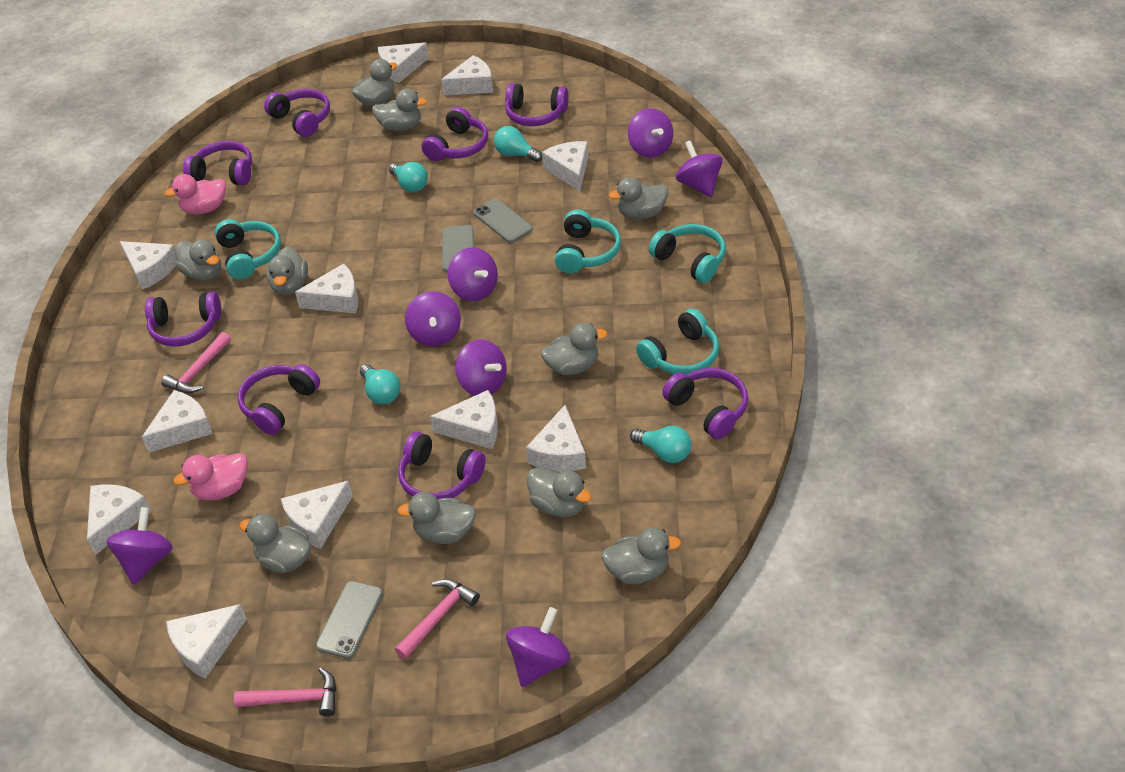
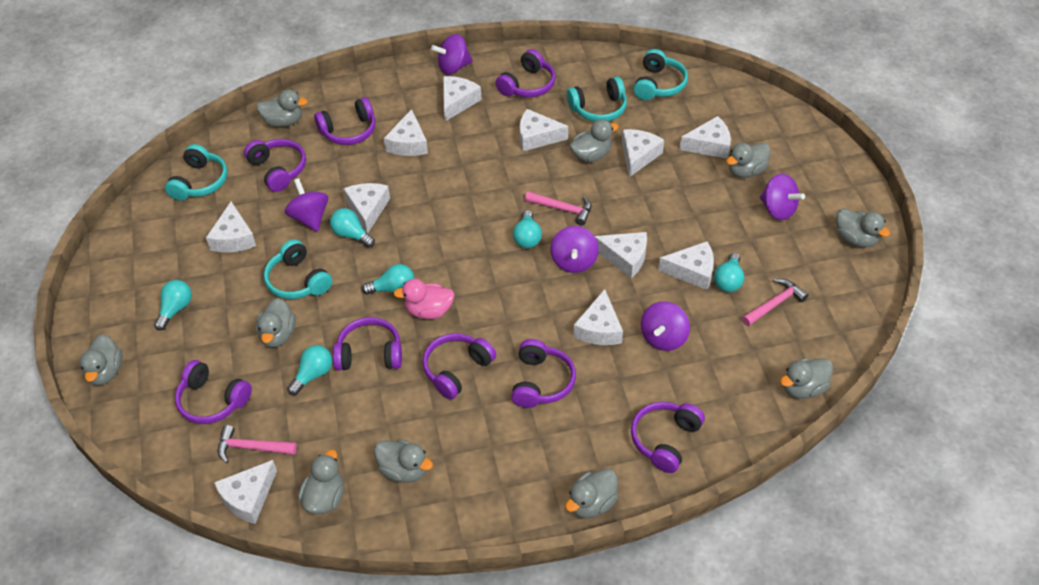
grey phone: 3 -> 0
pink duck: 2 -> 1
purple spinning top: 7 -> 5
turquoise light bulb: 4 -> 6

